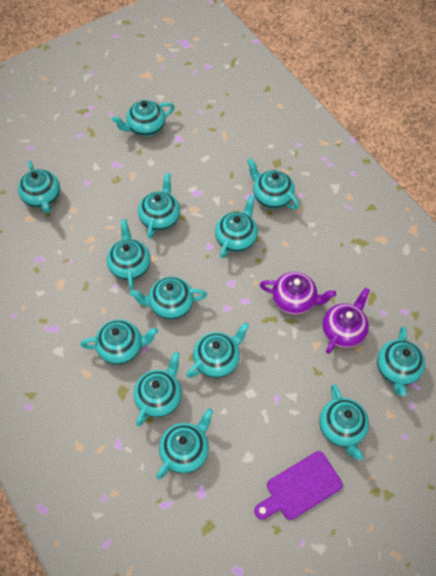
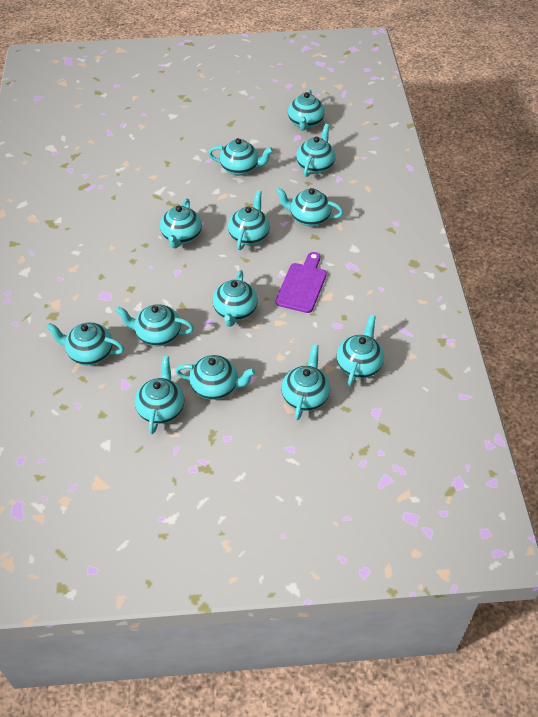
purple teapot: 2 -> 0

